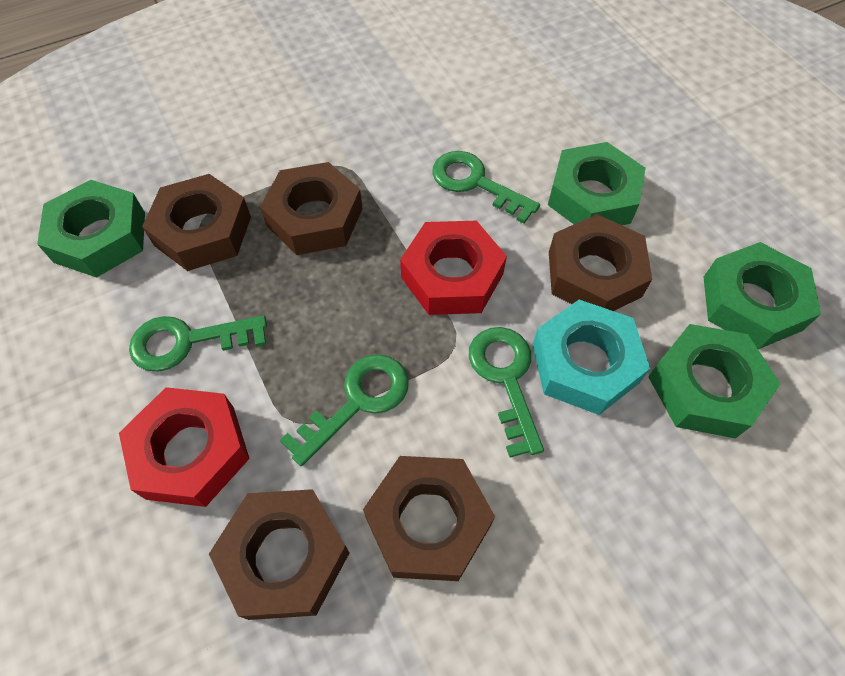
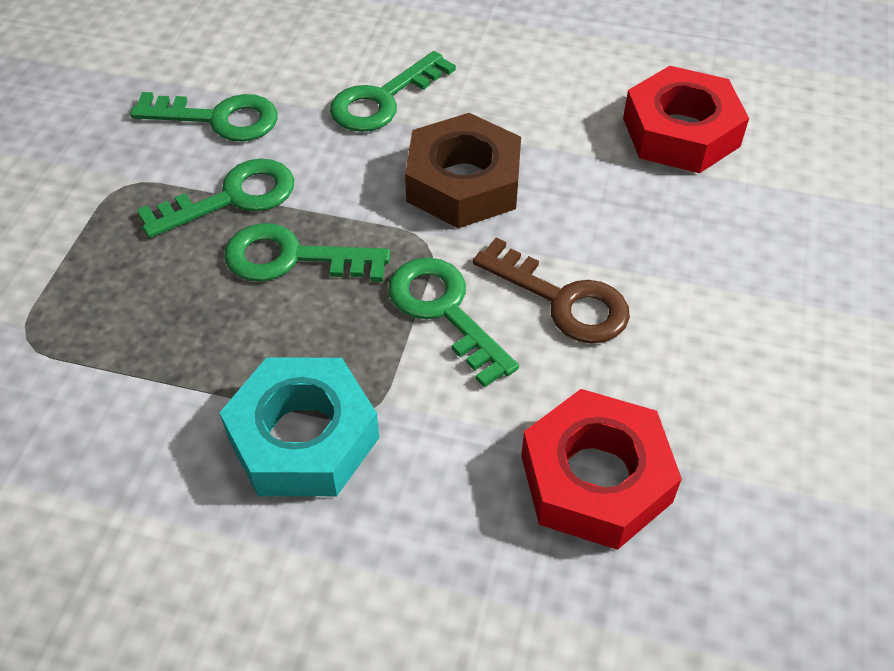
brown key: 0 -> 1
brown nut: 5 -> 1
green key: 4 -> 5
green nut: 4 -> 0

